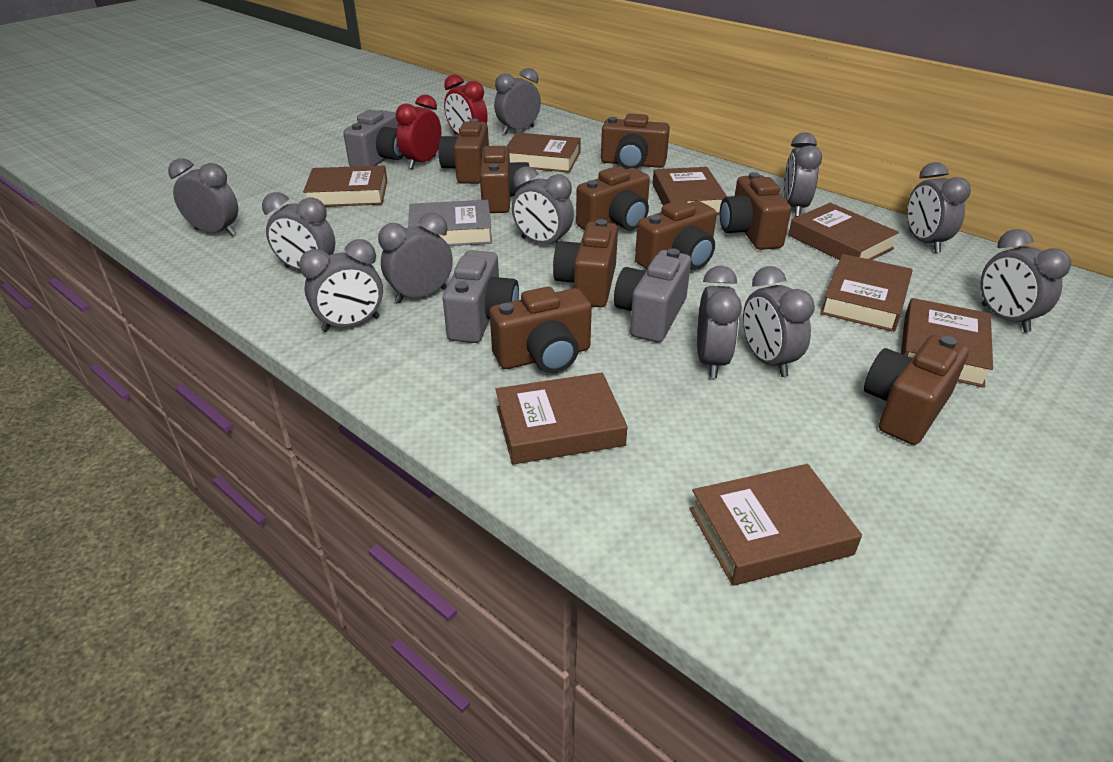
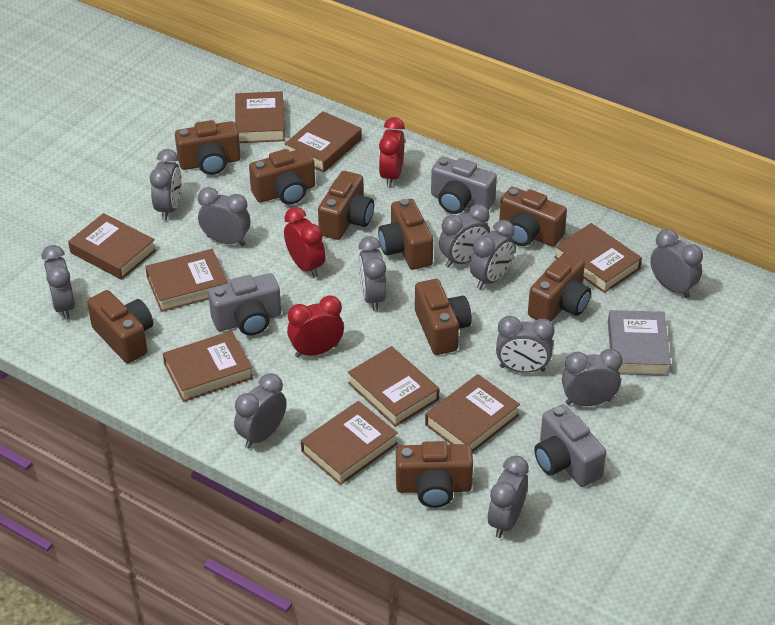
brown book: 8 -> 9
red clock: 2 -> 3

